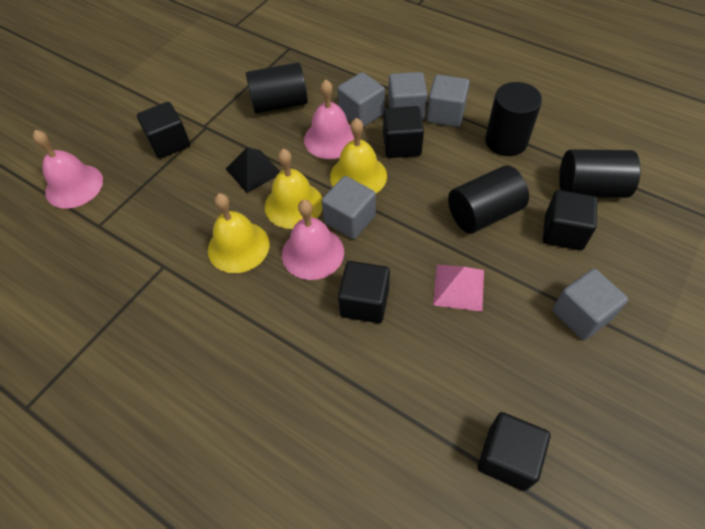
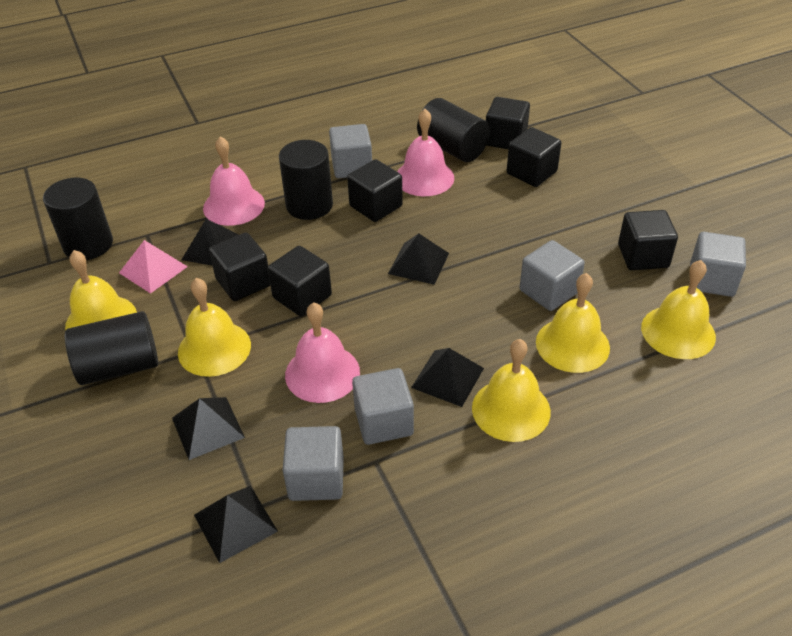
black cube: 5 -> 6
black pyramid: 1 -> 5
yellow bell: 3 -> 5

